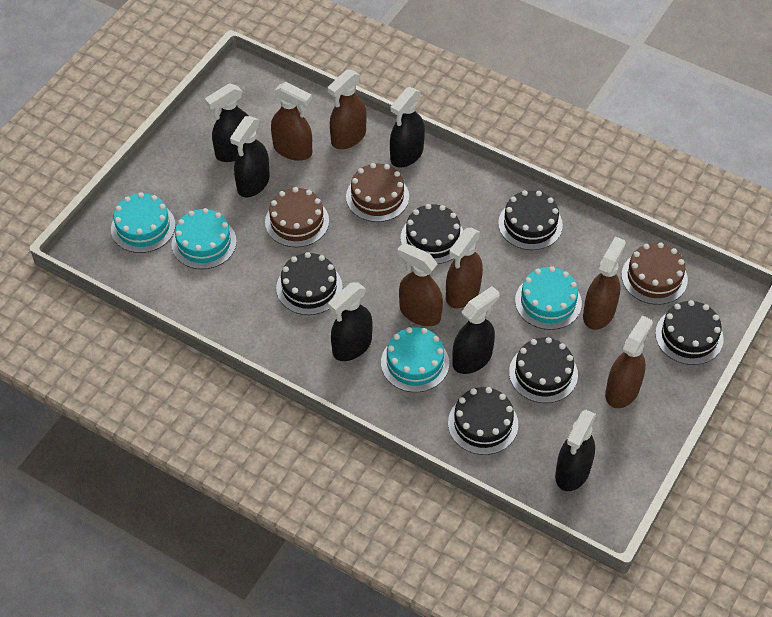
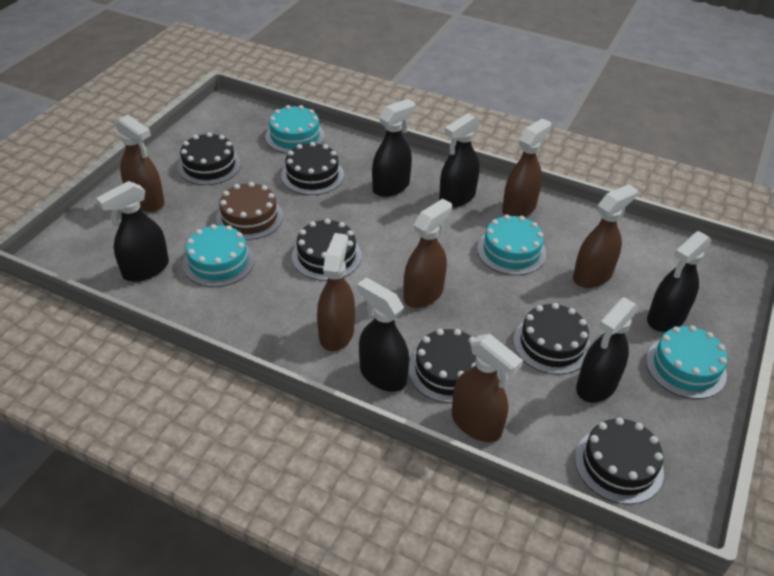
brown cake: 3 -> 1

